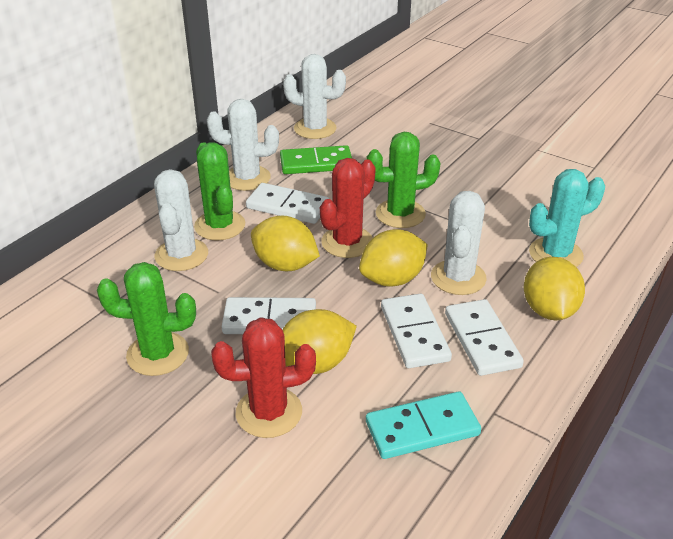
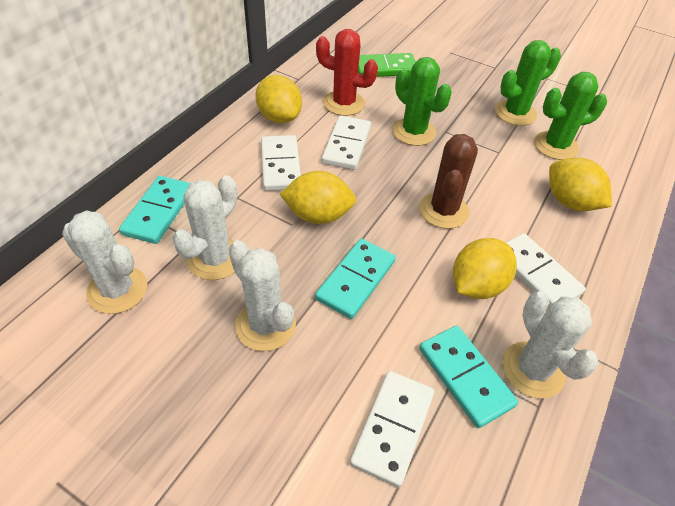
brown cactus: 0 -> 1
red cactus: 2 -> 1
turquoise cactus: 1 -> 0
turquoise domino: 1 -> 3

